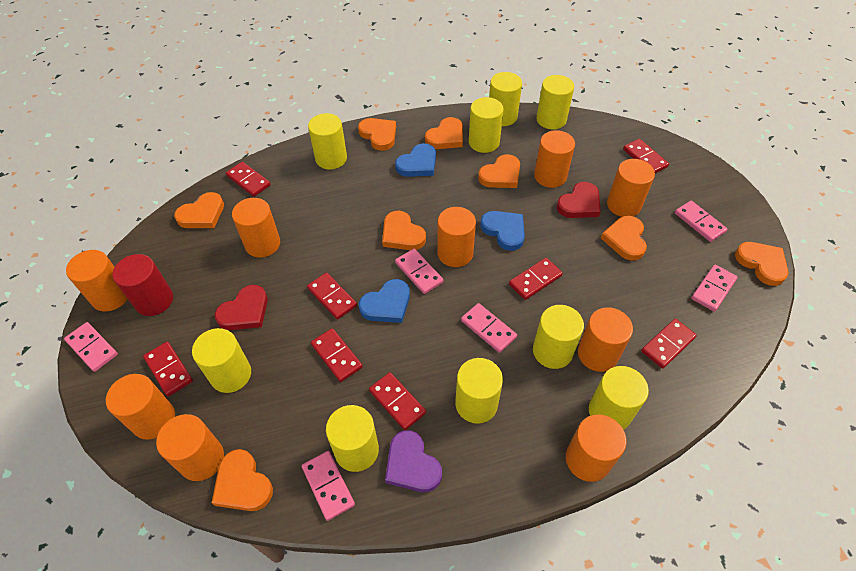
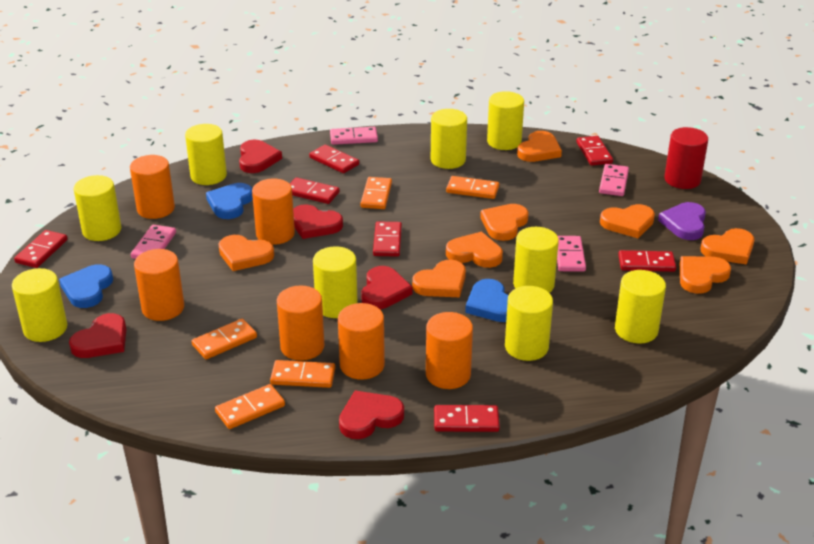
orange cylinder: 9 -> 6
orange domino: 0 -> 5
pink domino: 6 -> 4
red domino: 8 -> 7
red heart: 2 -> 5

